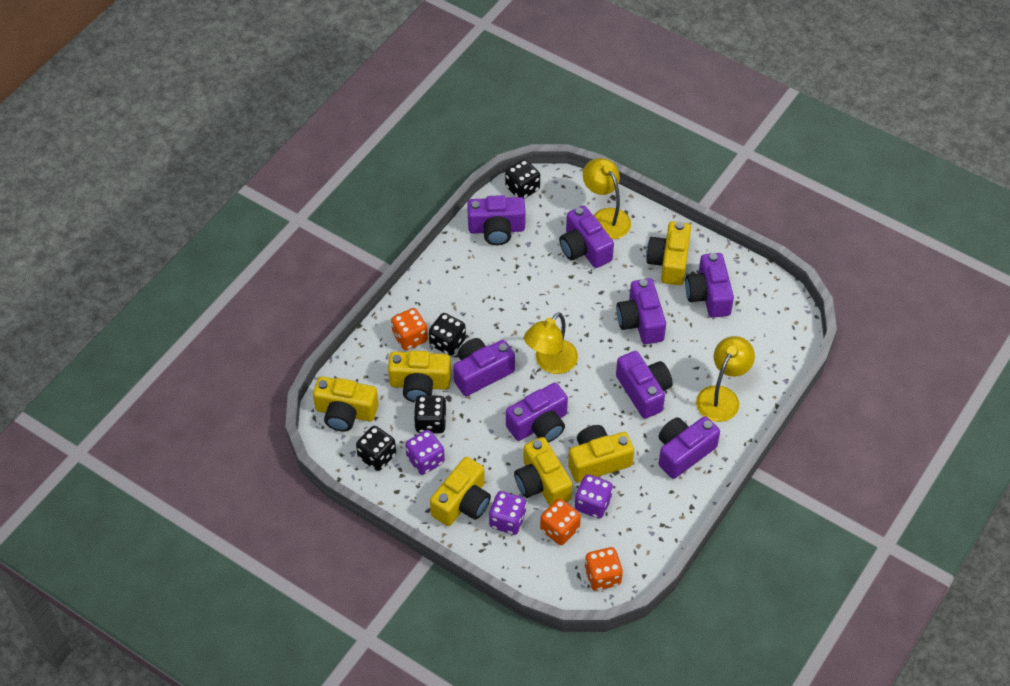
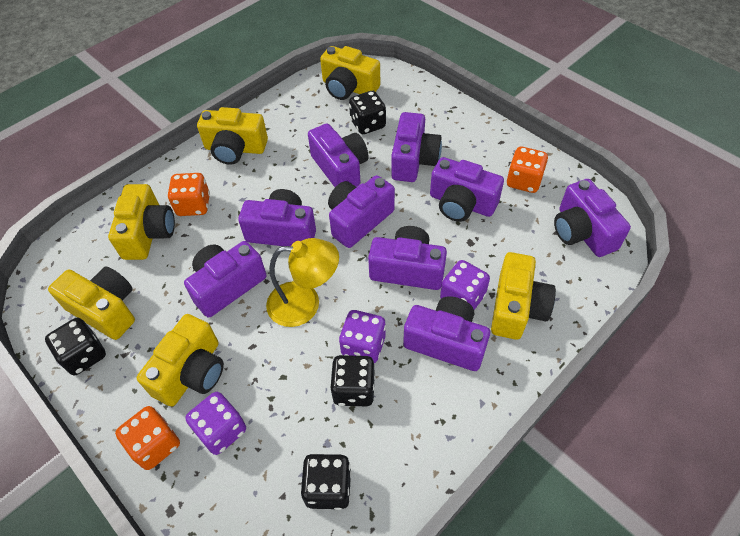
purple camera: 8 -> 9
yellow lamp: 3 -> 1

